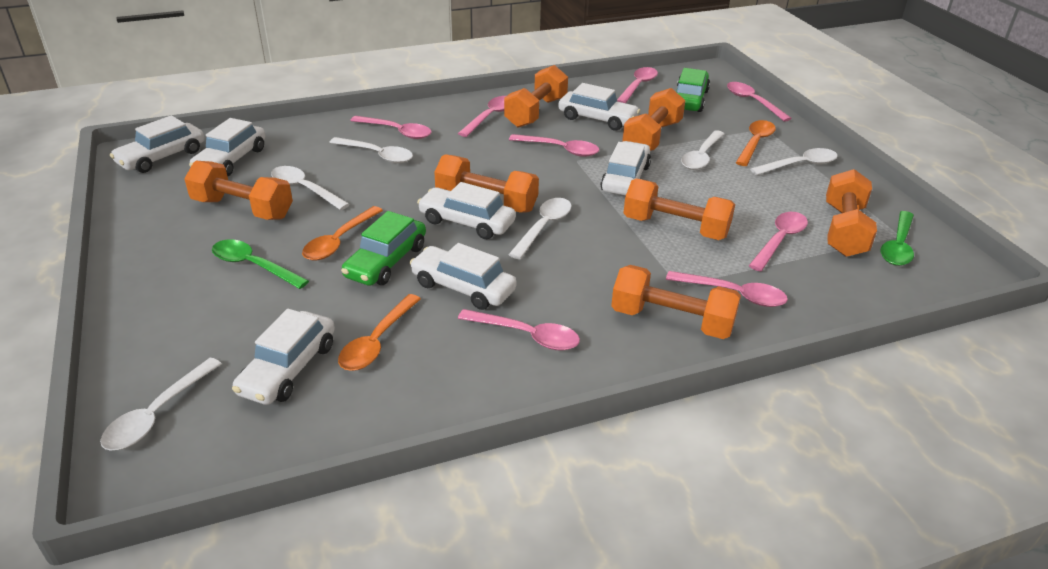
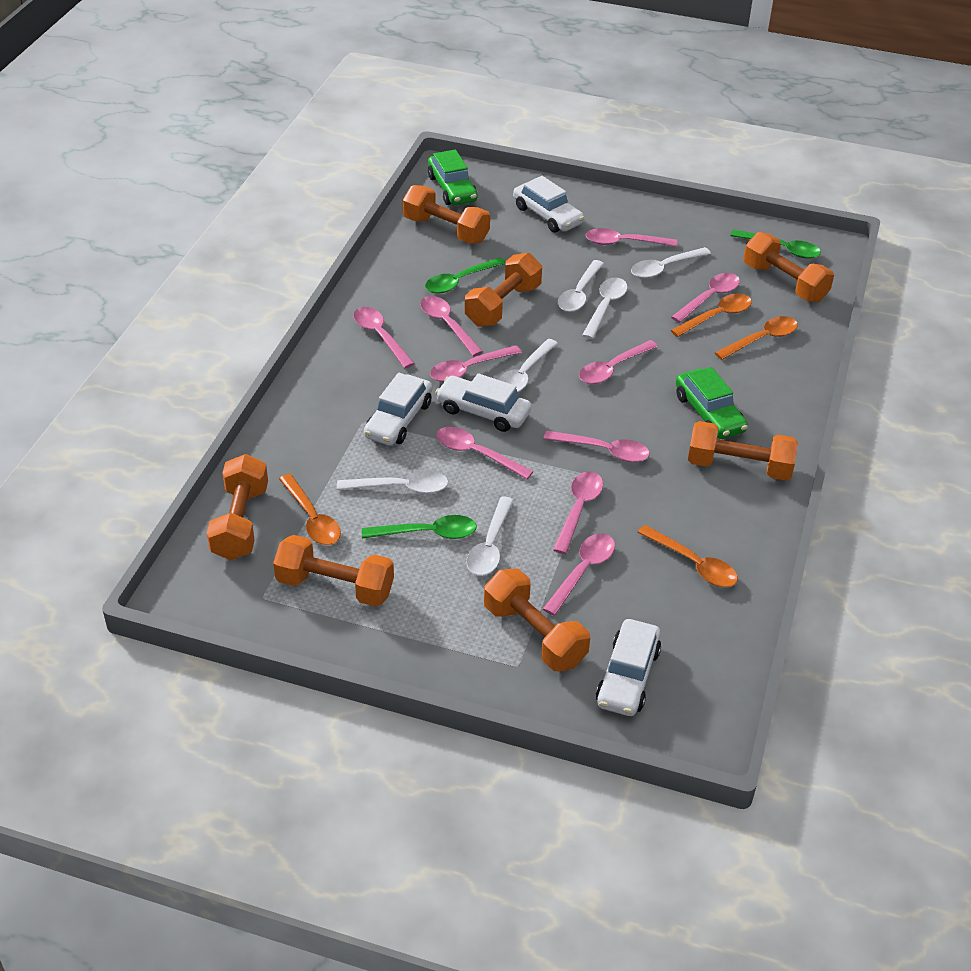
green spoon: 2 -> 3
orange spoon: 3 -> 4
pink spoon: 8 -> 10
white car: 7 -> 4

